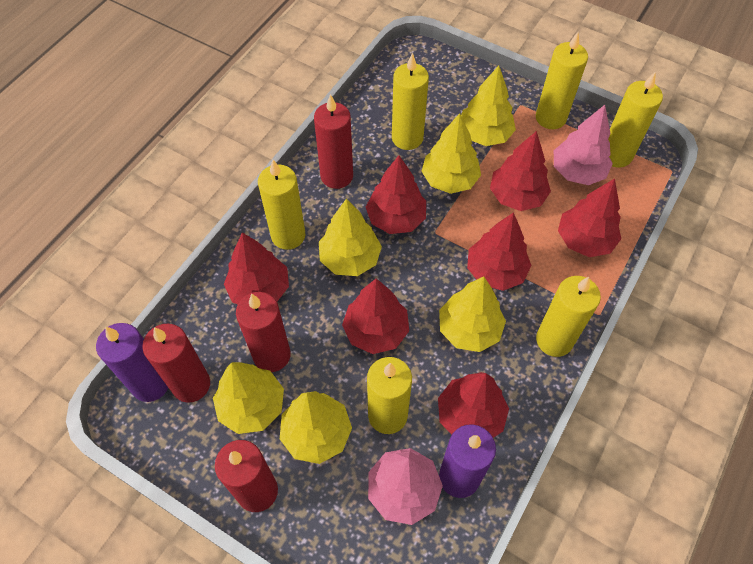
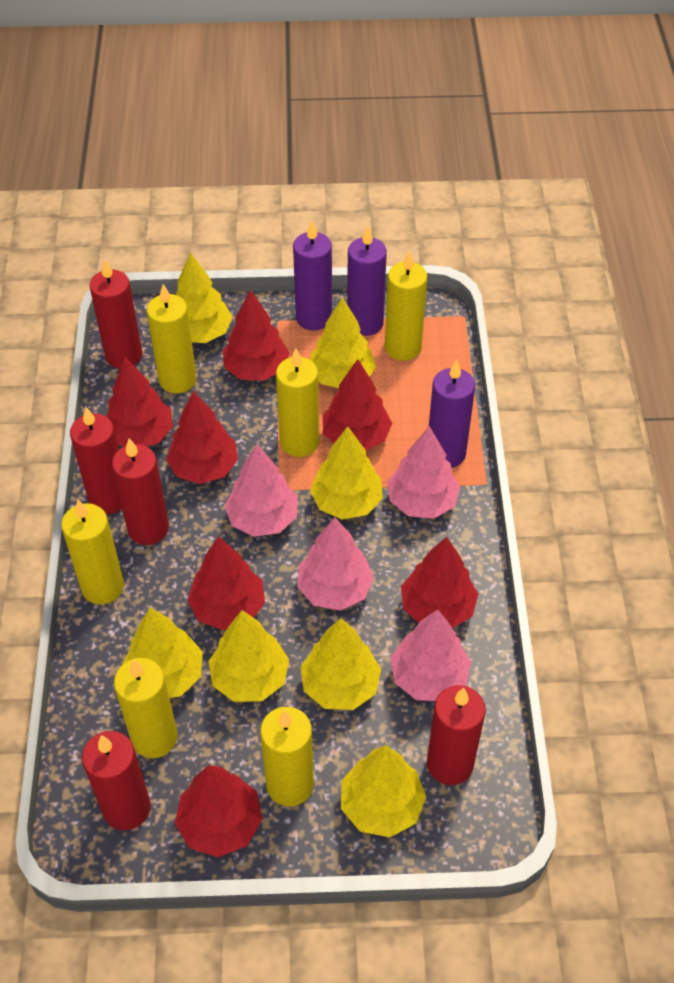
pink tree: 2 -> 4
purple candle: 2 -> 3
red candle: 4 -> 5
yellow tree: 6 -> 7

